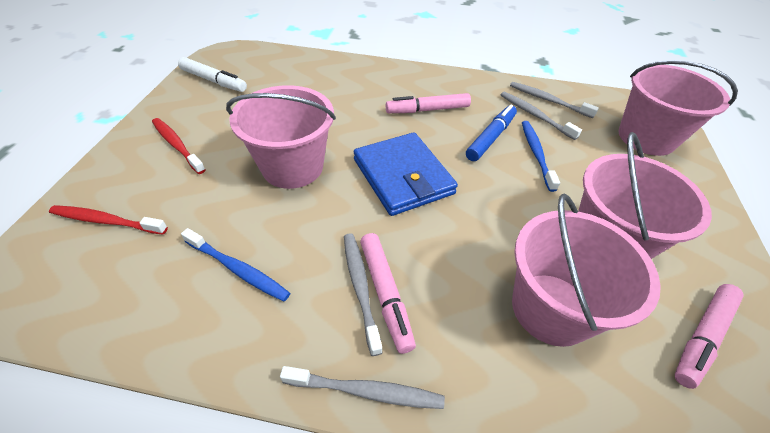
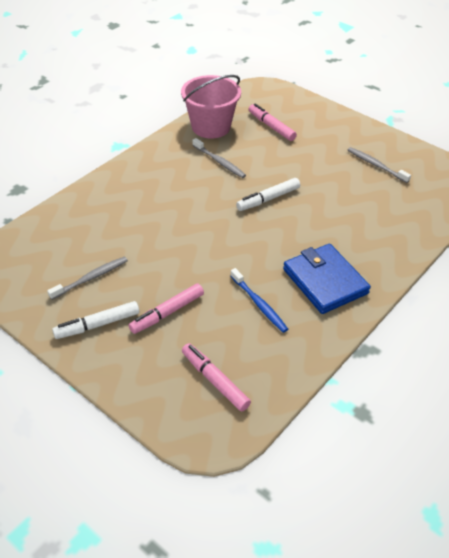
blue marker: 1 -> 0
blue toothbrush: 2 -> 1
grey toothbrush: 4 -> 3
pink bucket: 4 -> 1
red toothbrush: 2 -> 0
white marker: 1 -> 2

